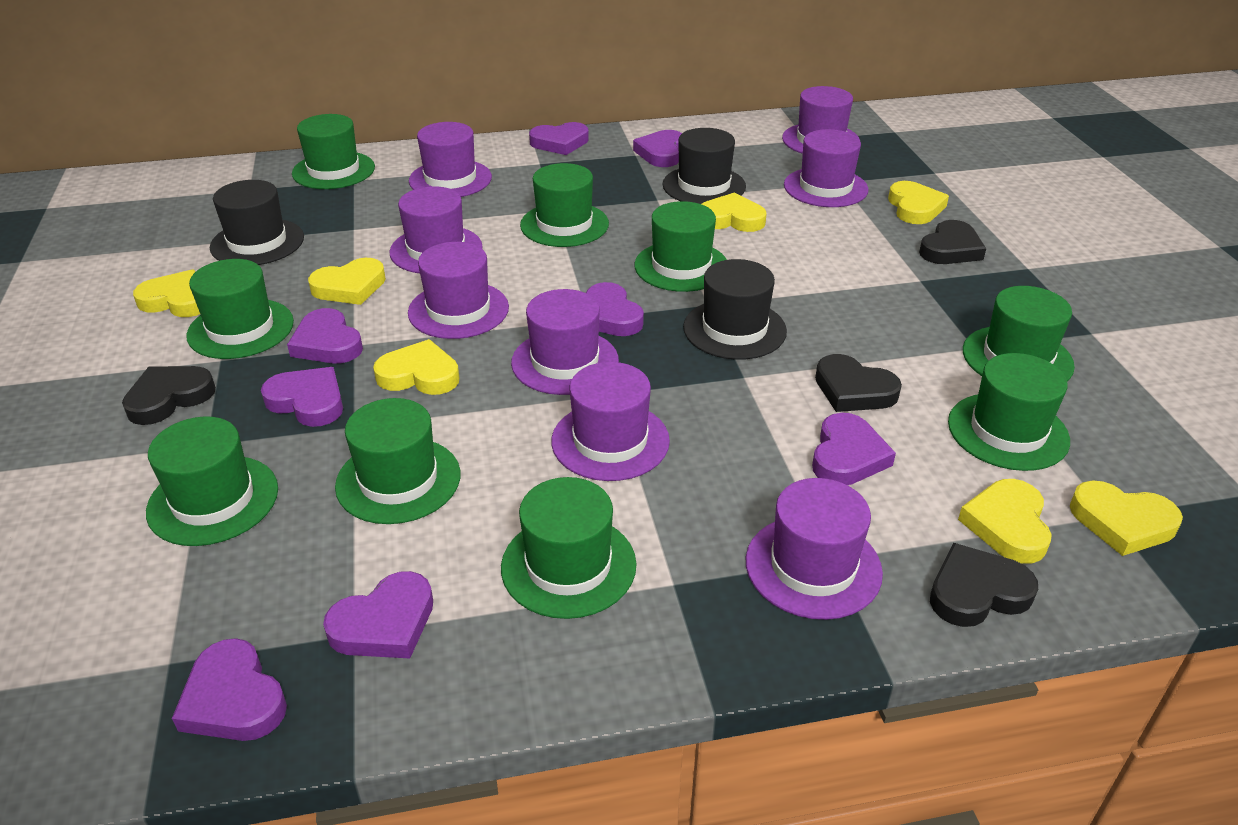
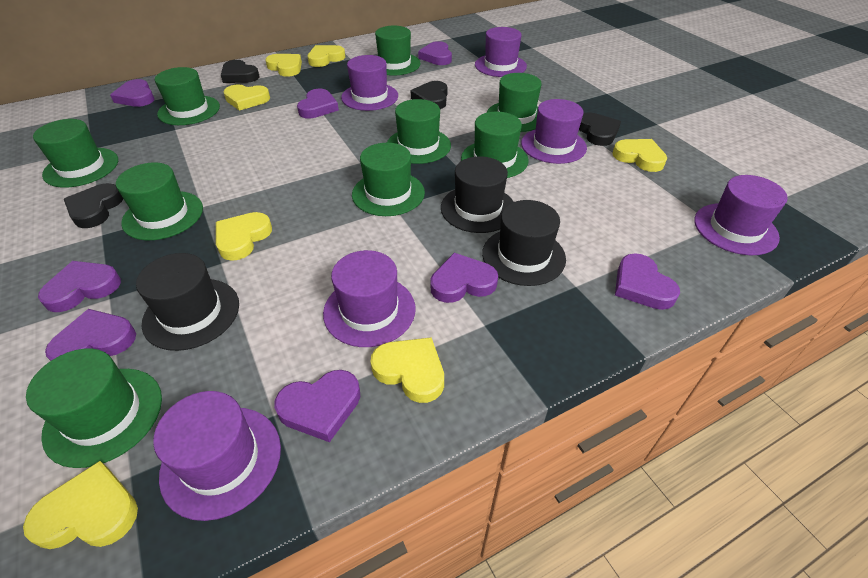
purple hat: 8 -> 6

